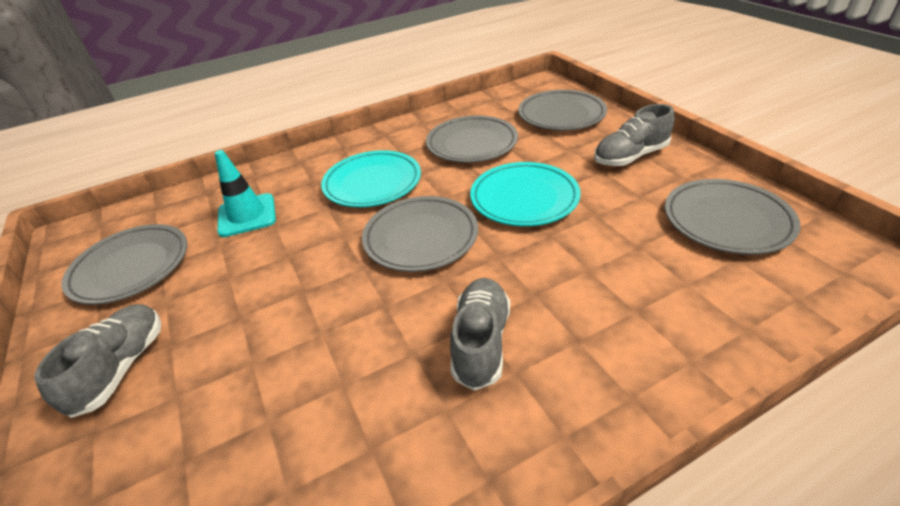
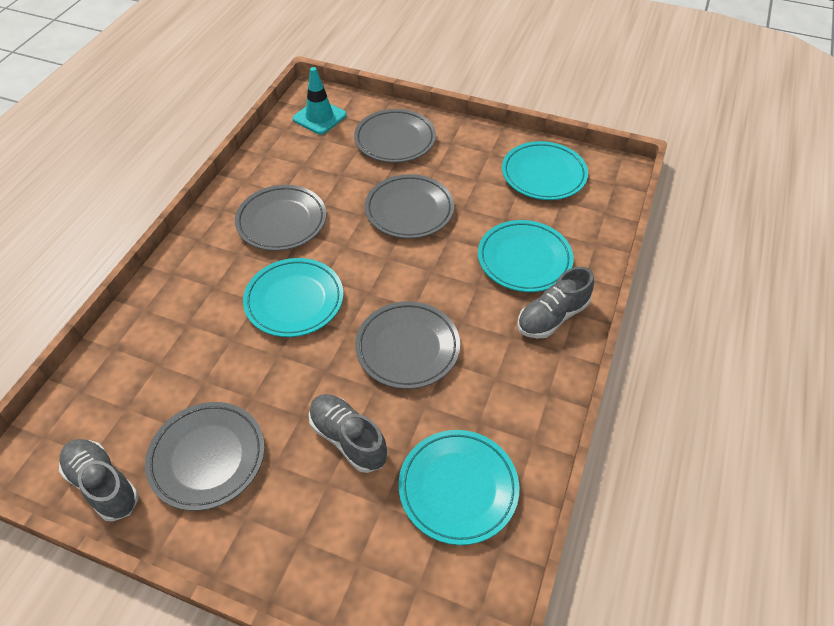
turquoise plate: 2 -> 4

